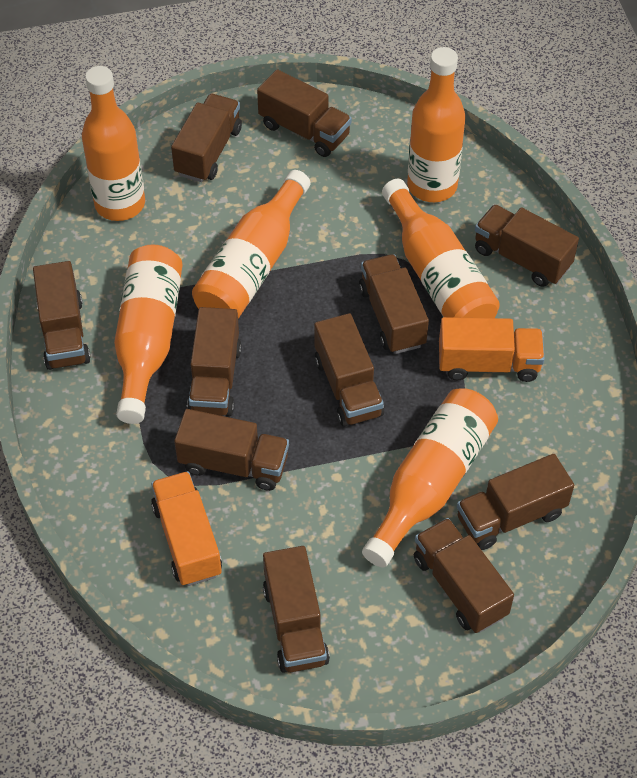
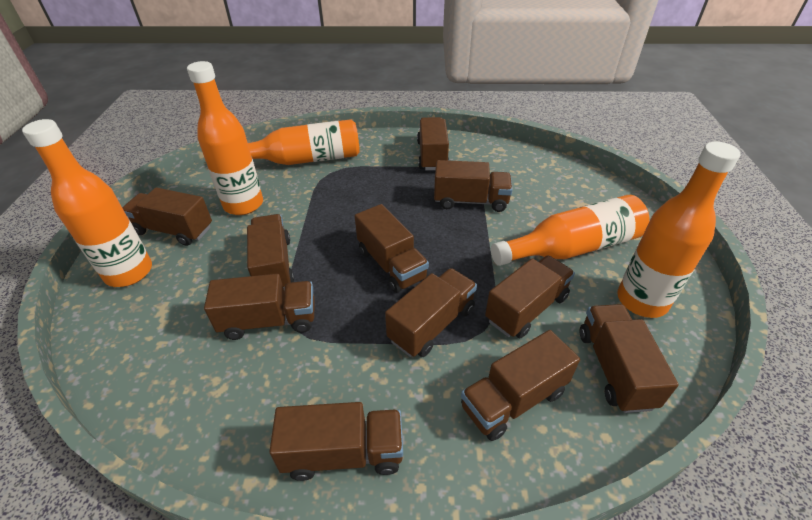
orange bottle: 6 -> 5
orange truck: 2 -> 0

